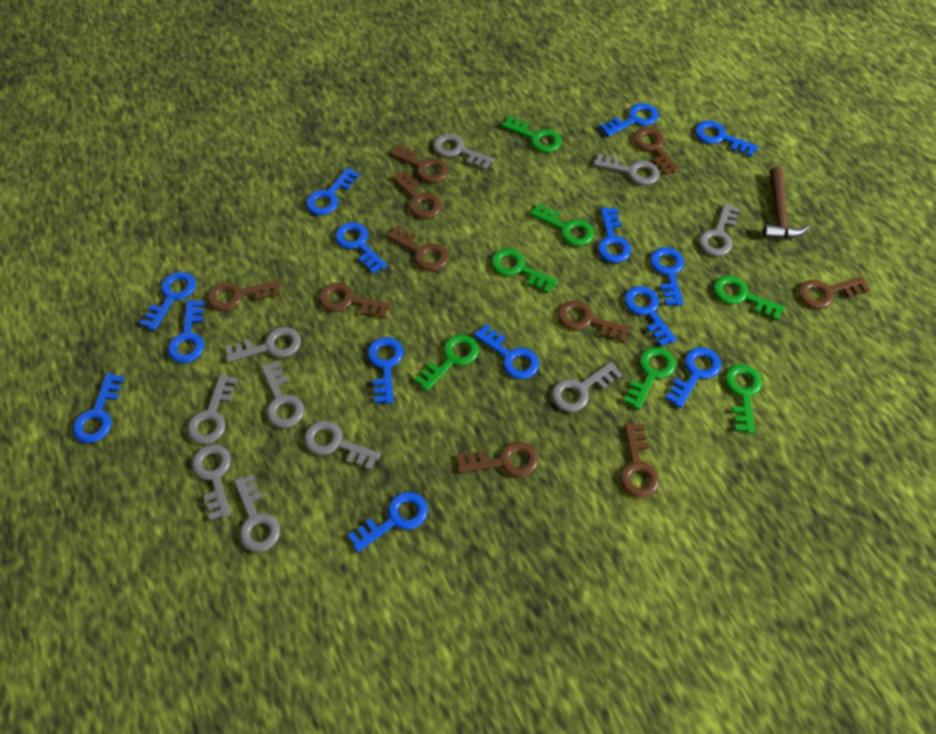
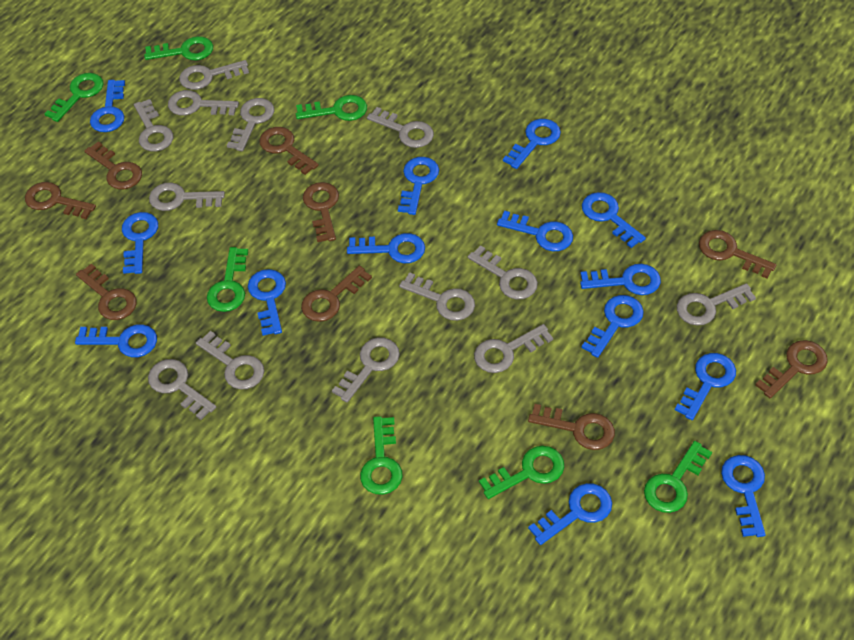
brown hammer: 1 -> 0
brown key: 10 -> 9
grey key: 10 -> 13

